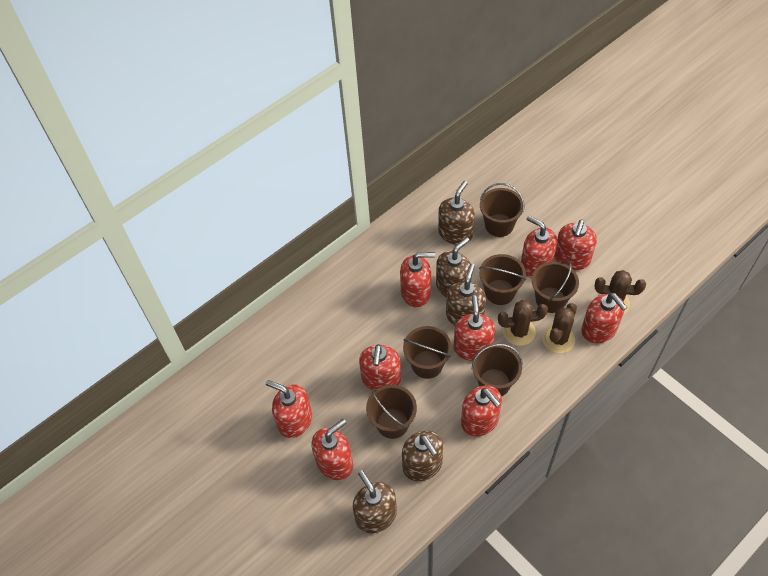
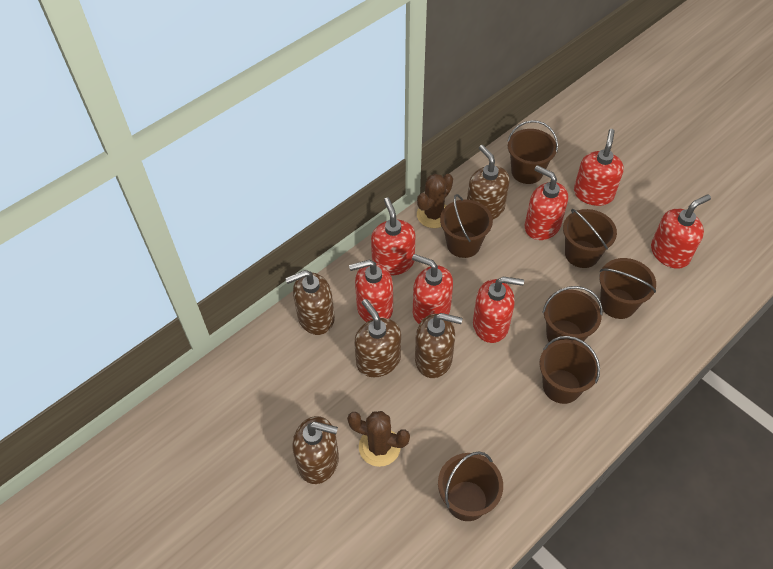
brown bucket: 6 -> 7
brown cactus: 3 -> 2
red soap dispenser: 9 -> 7

